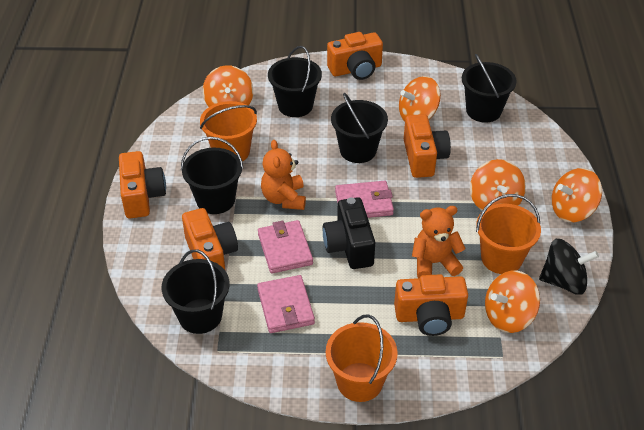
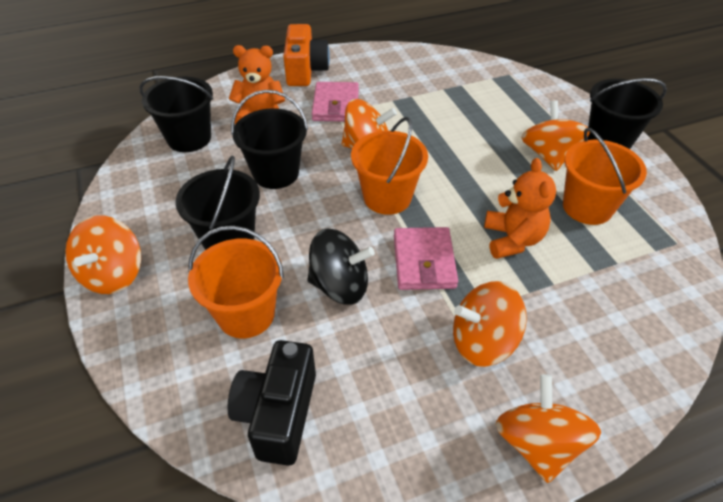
black bucket: 5 -> 4
orange camera: 5 -> 1
pink wallet: 3 -> 2

